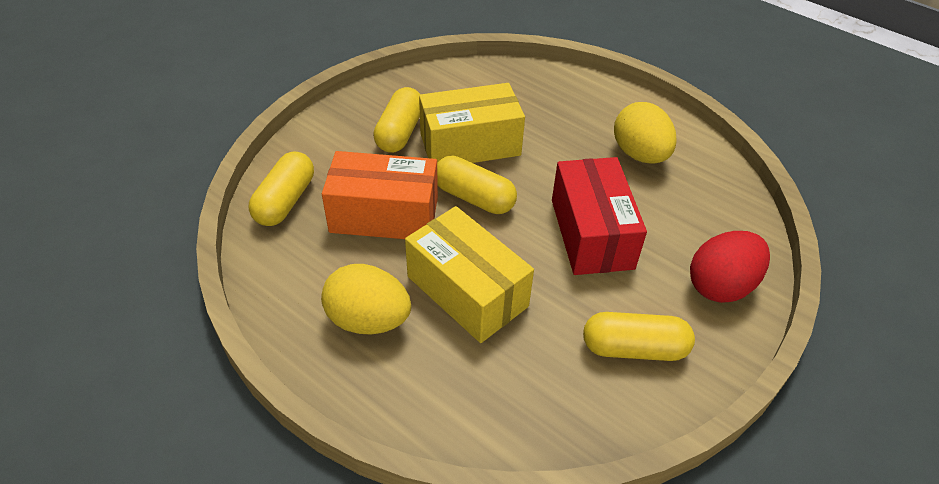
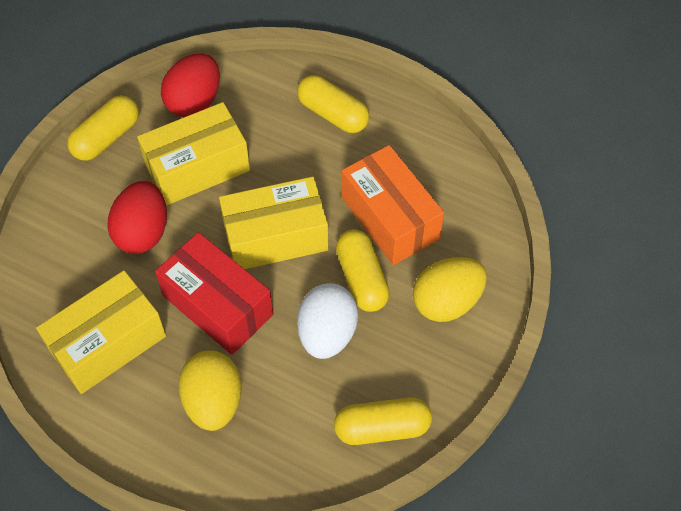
red egg: 1 -> 2
white egg: 0 -> 1
yellow box: 2 -> 3

